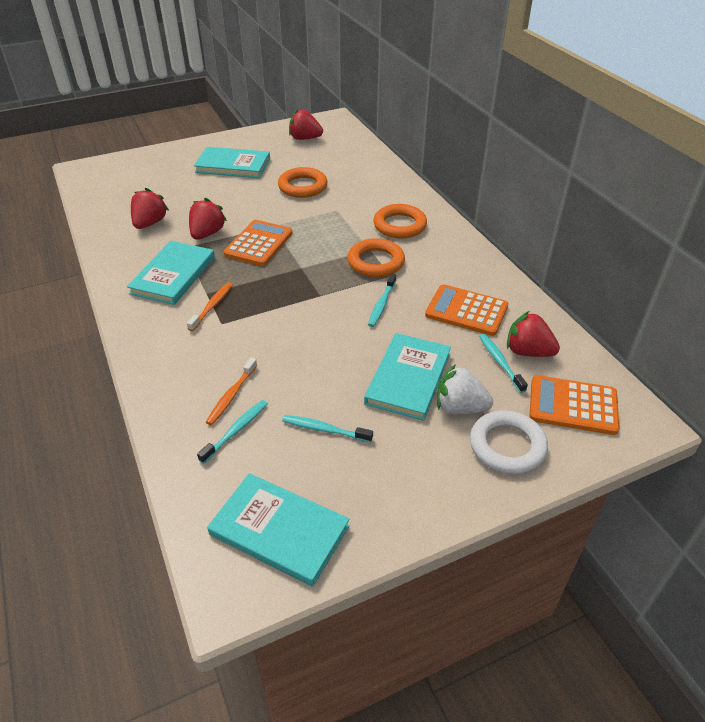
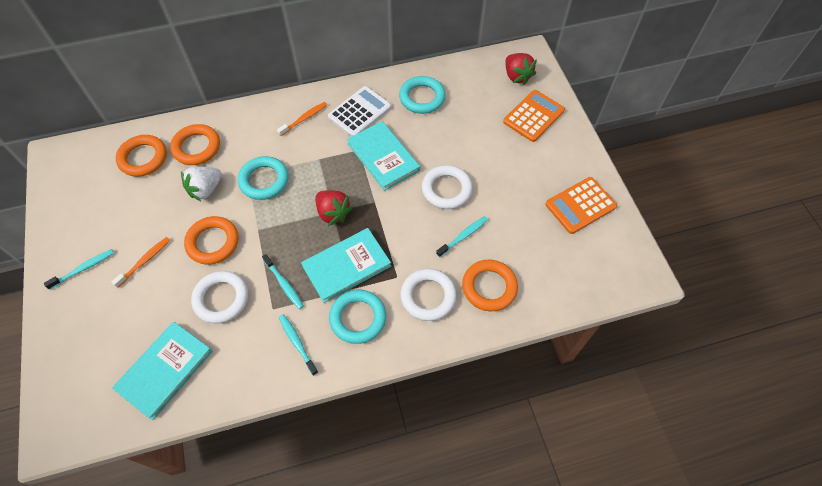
orange calculator: 3 -> 2
orange ring: 3 -> 4
red strawberry: 4 -> 2
turquoise book: 4 -> 3
turquoise ring: 0 -> 3
white calculator: 0 -> 1
white ring: 1 -> 3

